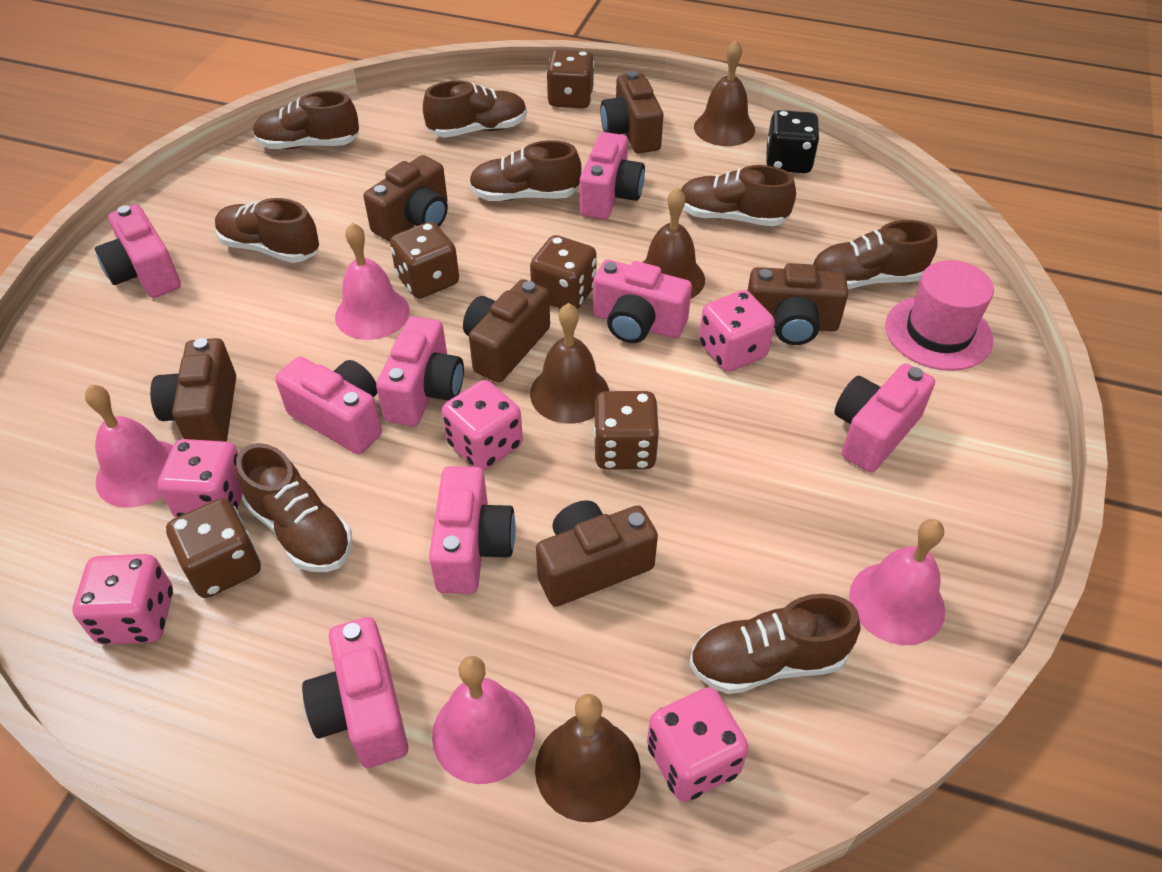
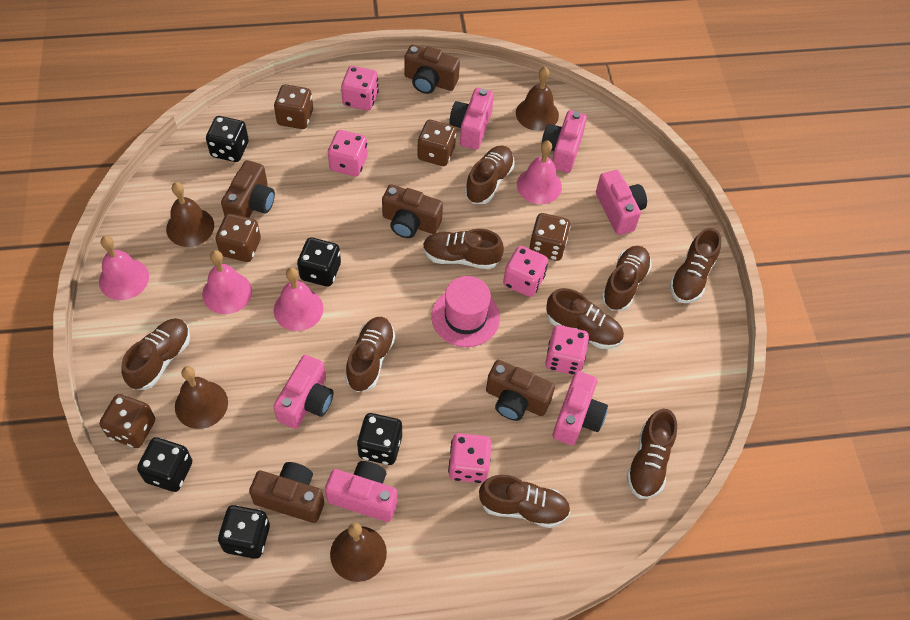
black dice: 1 -> 5
brown camera: 6 -> 5
brown shoe: 8 -> 9
pink camera: 8 -> 6

